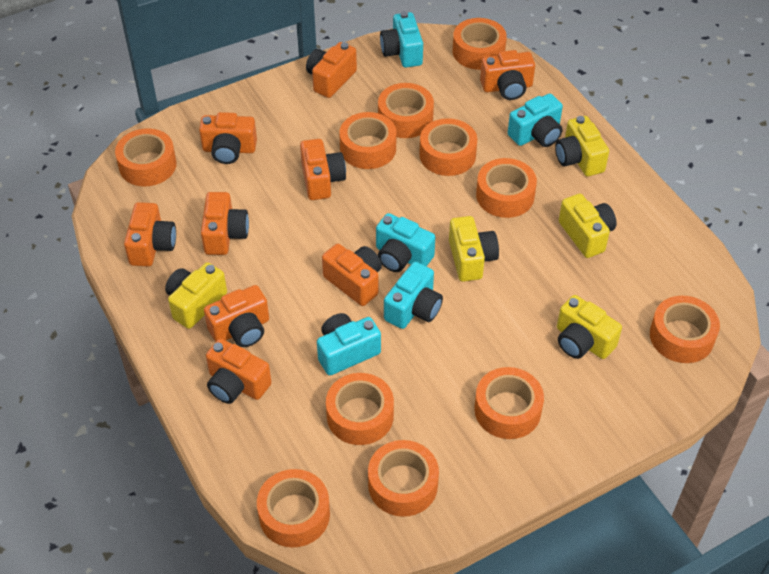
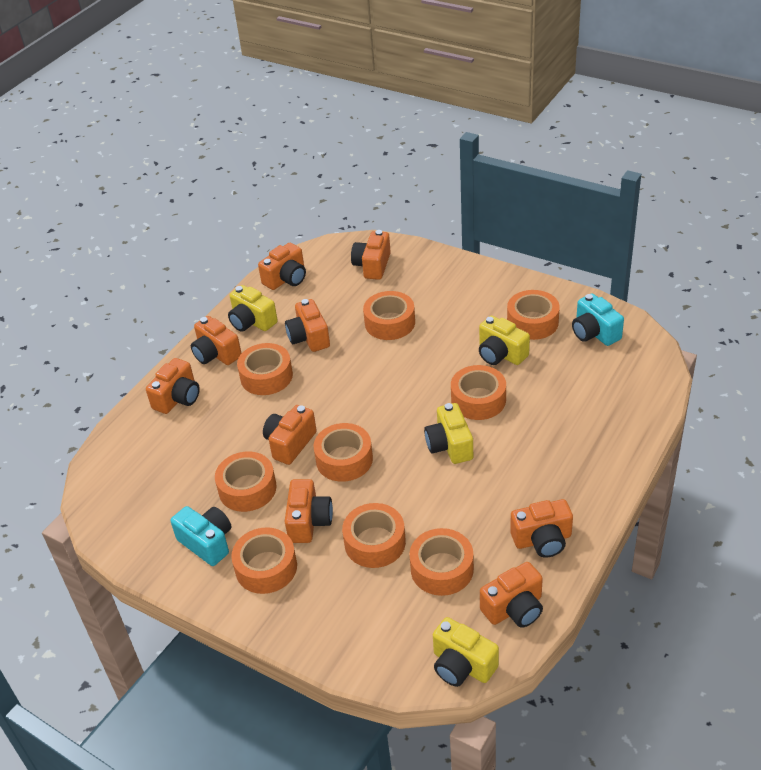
orange tape: 11 -> 9
turquoise camera: 5 -> 2
yellow camera: 5 -> 4

